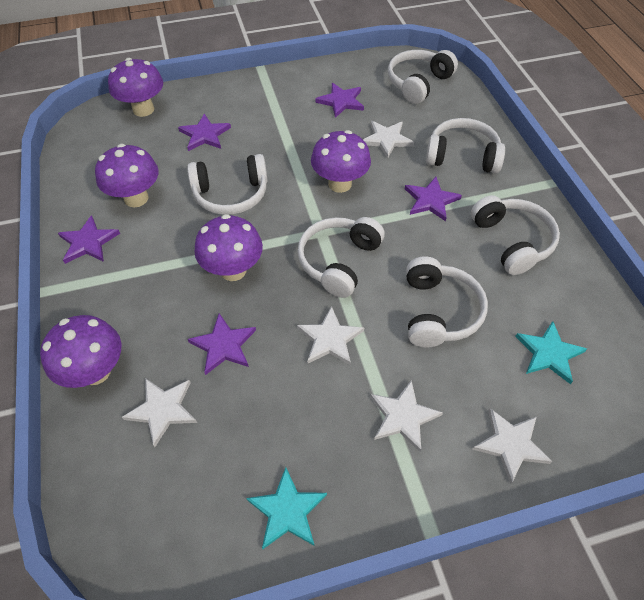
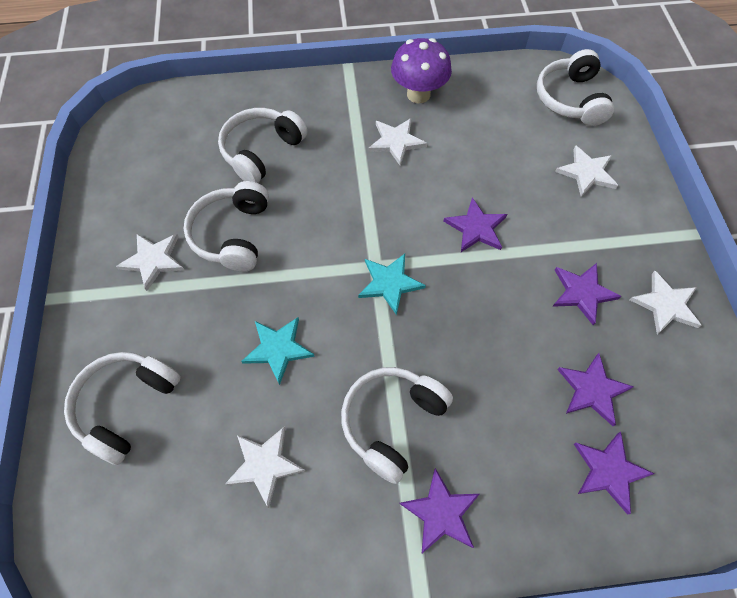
purple mushroom: 5 -> 1
white headphones: 6 -> 5

